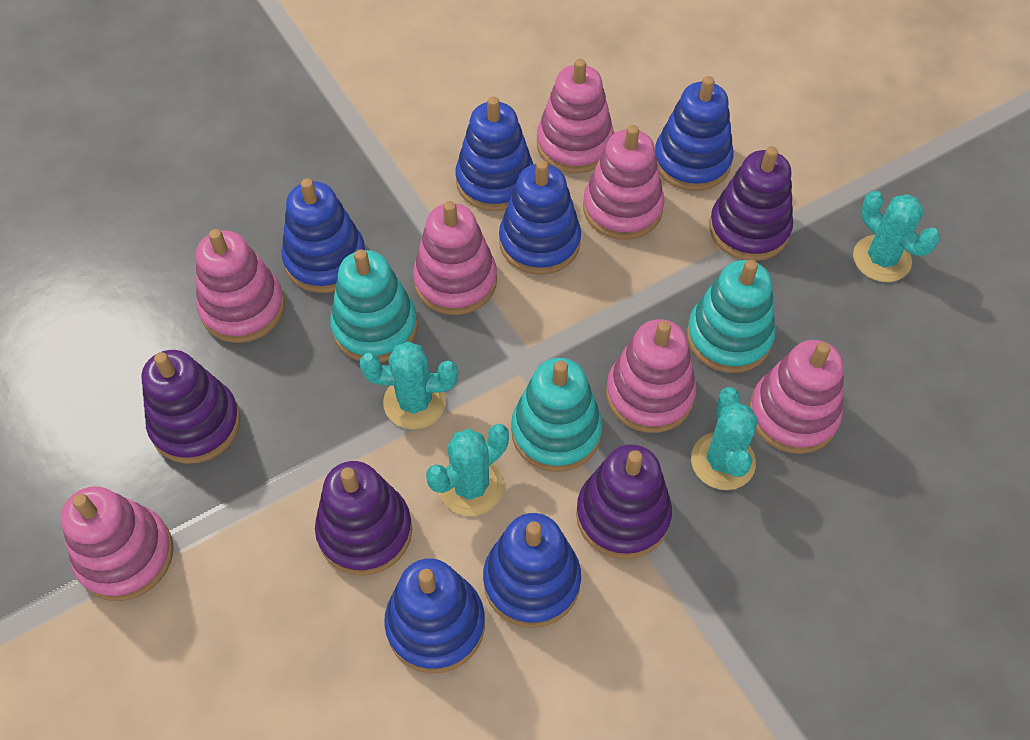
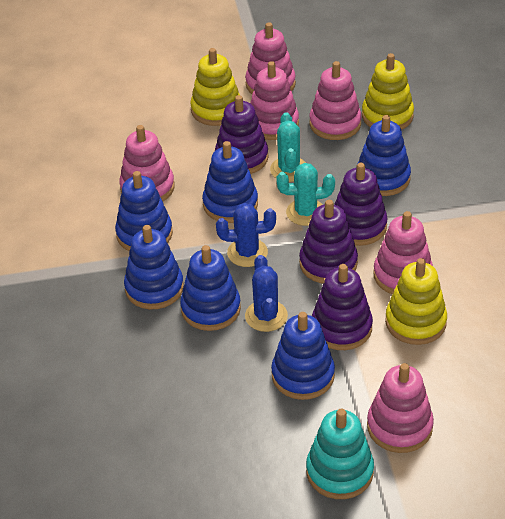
blue cactus: 0 -> 2
pink stacking toy: 7 -> 6
turquoise cactus: 4 -> 2
turquoise stacking toy: 3 -> 1
yellow stacking toy: 0 -> 3

